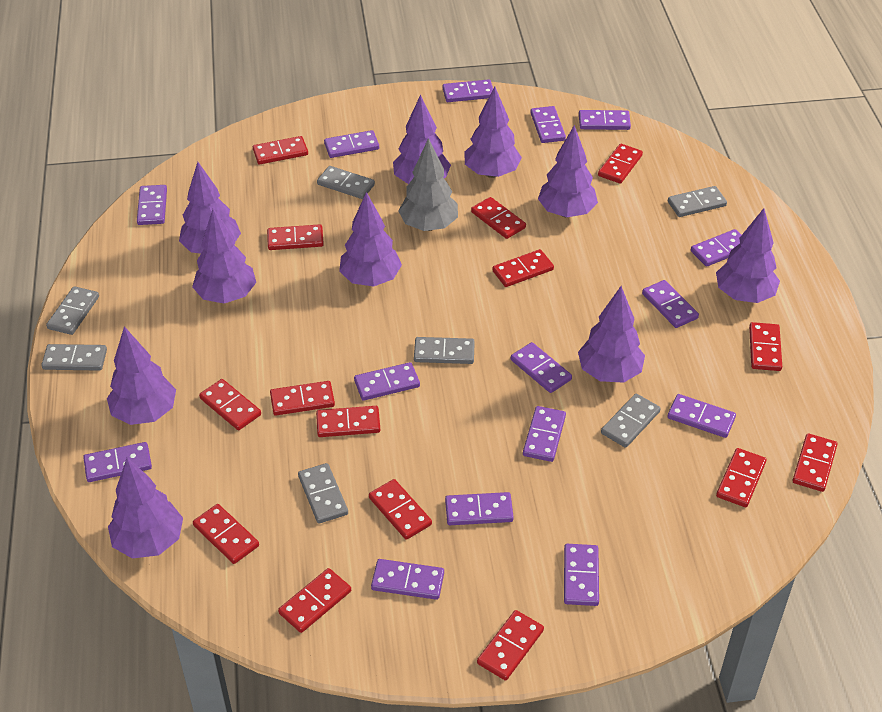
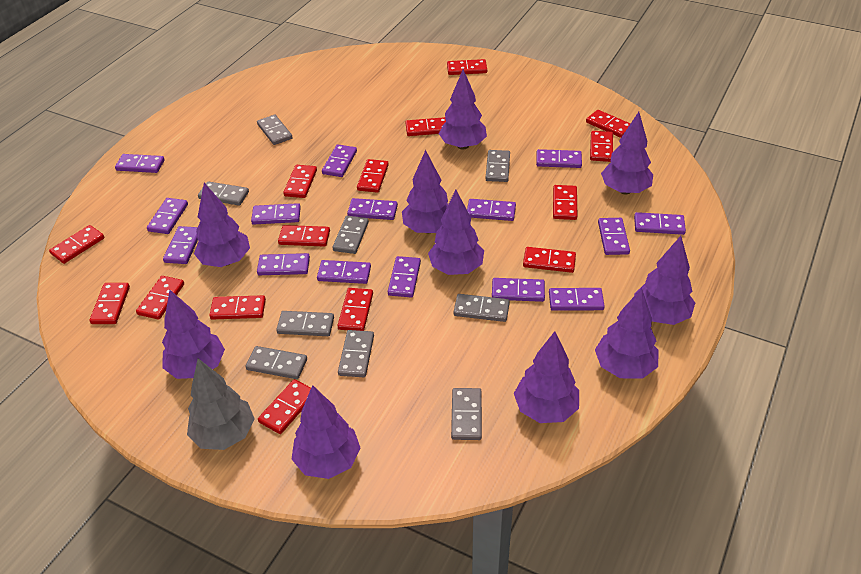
grey domino: 7 -> 9

